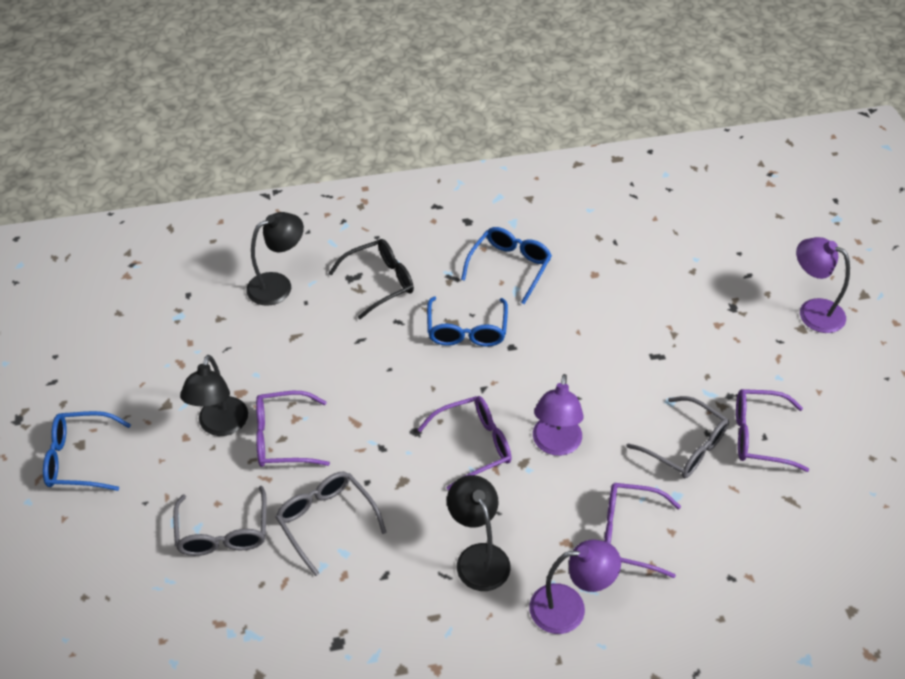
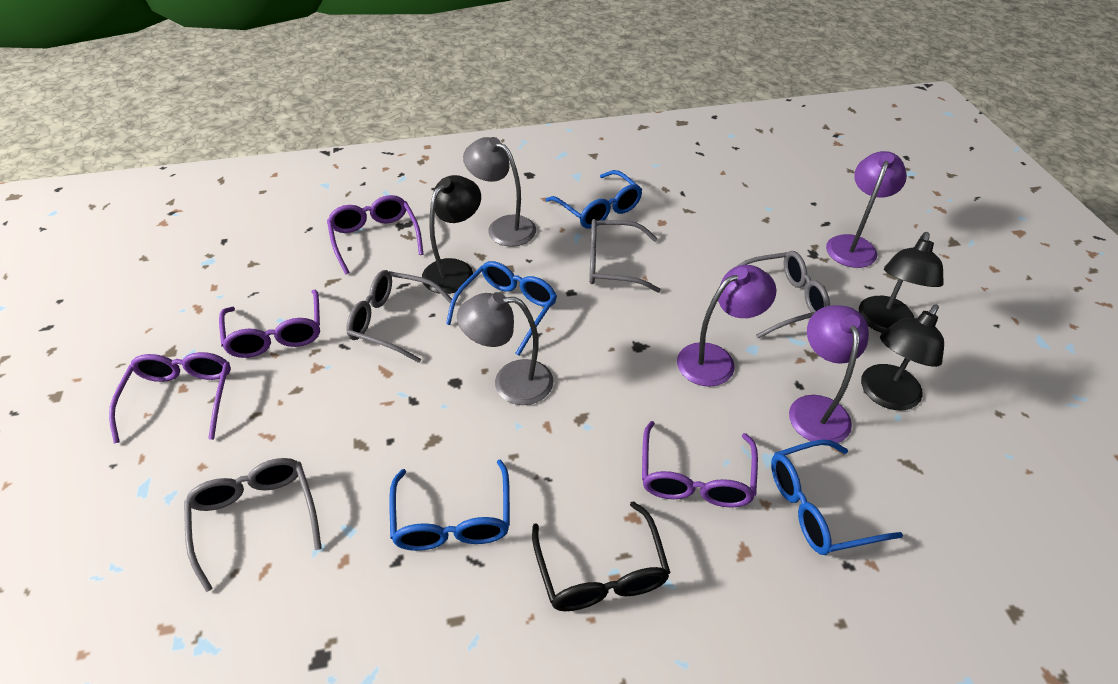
blue glasses: 3 -> 4
grey glasses: 3 -> 4
grey lamp: 0 -> 2

